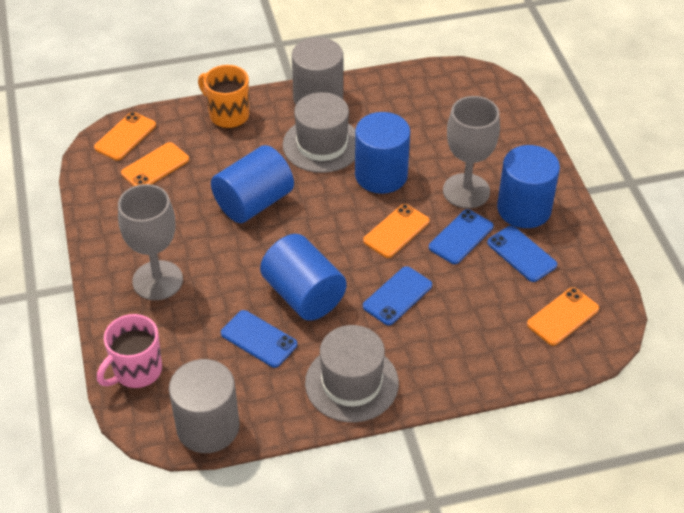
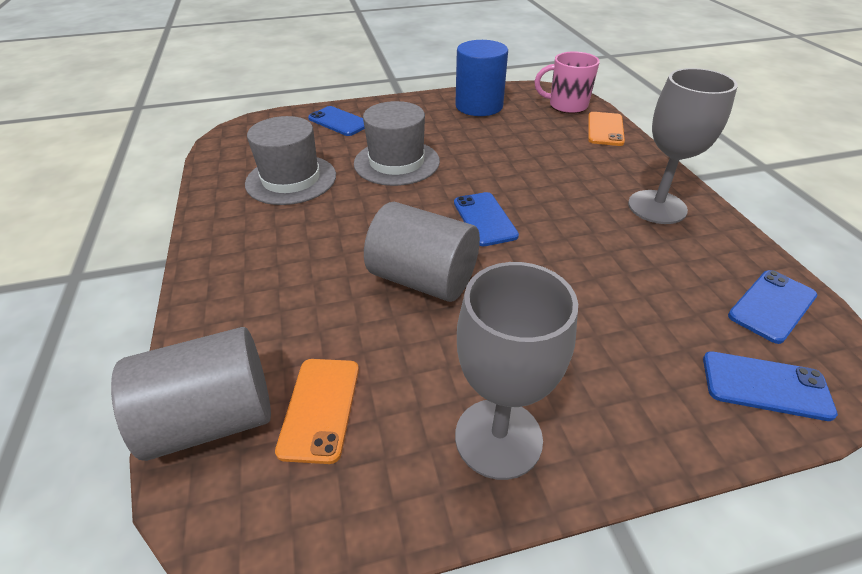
blue cylinder: 4 -> 1
orange mug: 1 -> 0
orange phone: 4 -> 2

